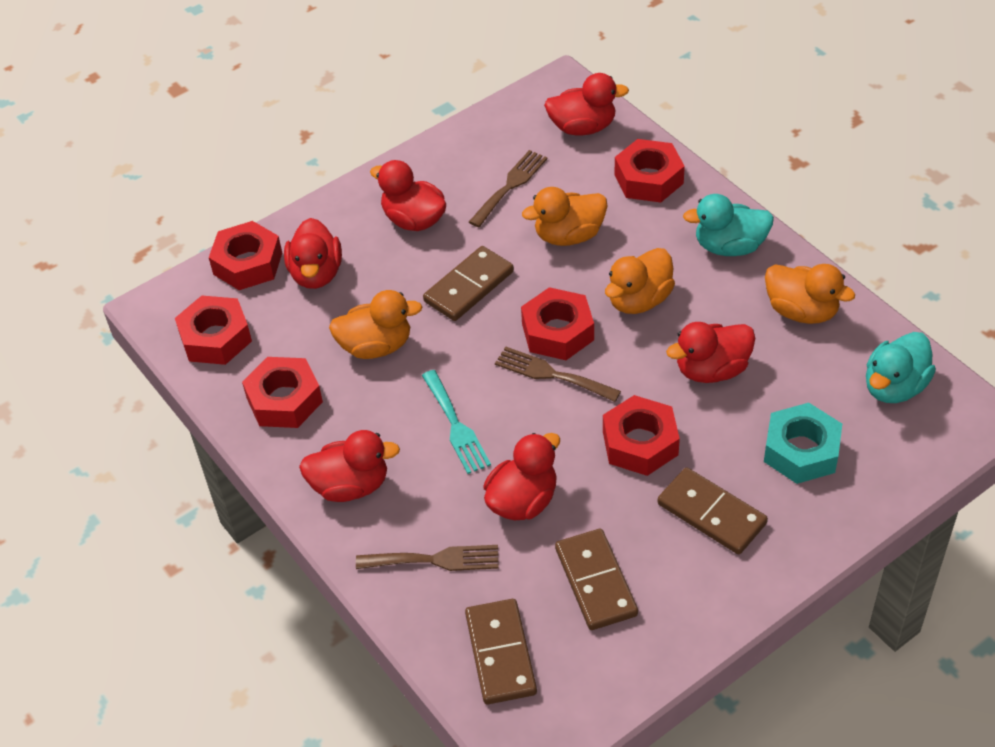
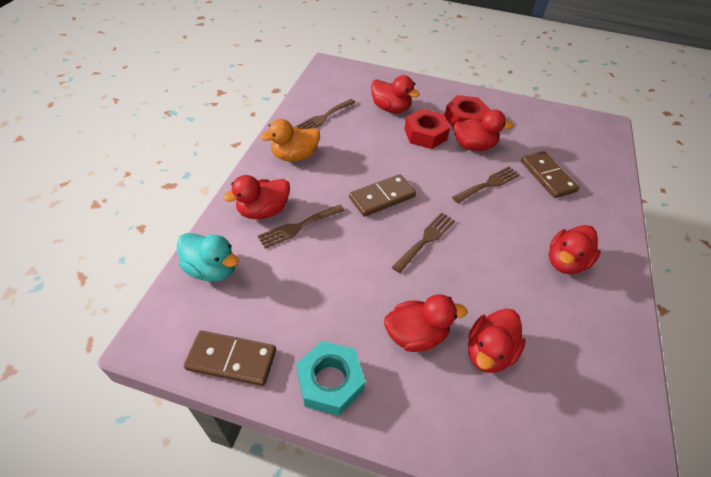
brown domino: 4 -> 3
brown fork: 3 -> 4
orange duck: 4 -> 1
red nut: 6 -> 2
turquoise duck: 2 -> 1
turquoise fork: 1 -> 0

